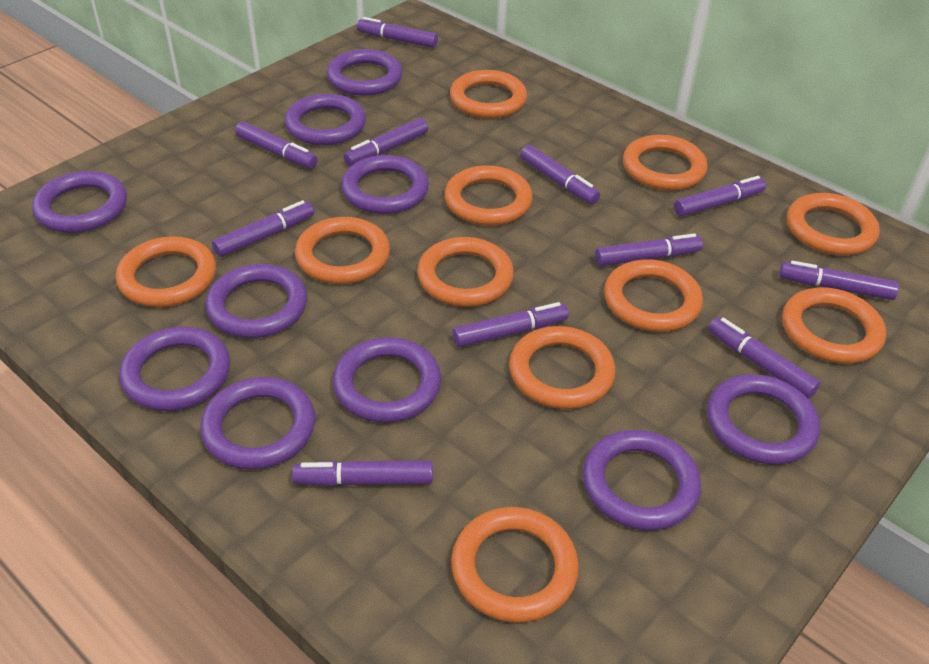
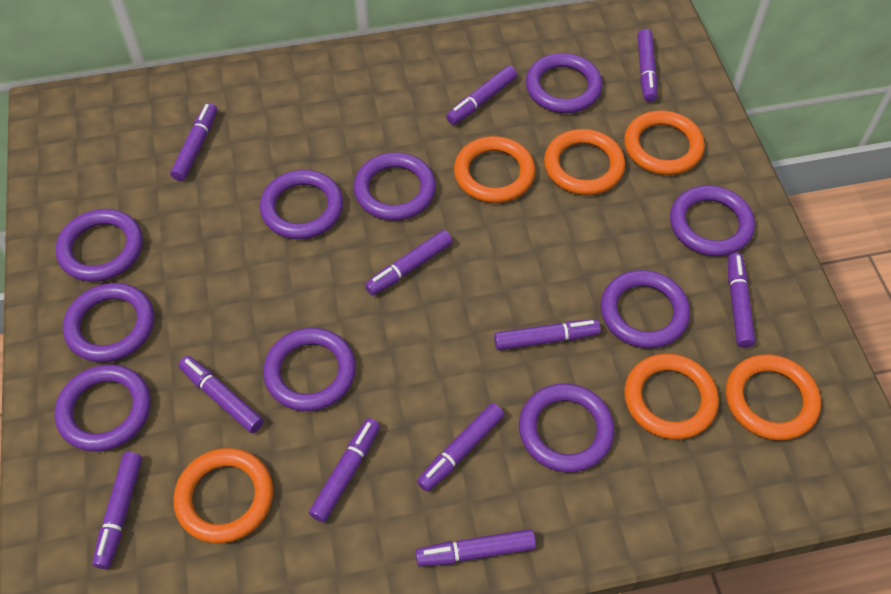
orange ring: 11 -> 6

